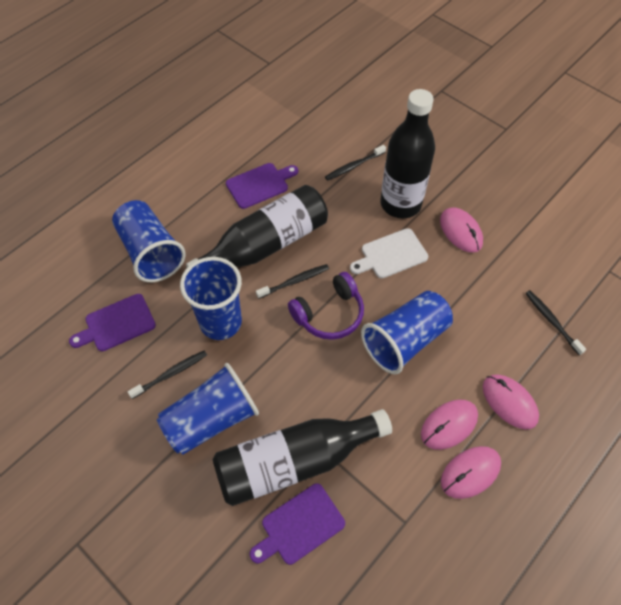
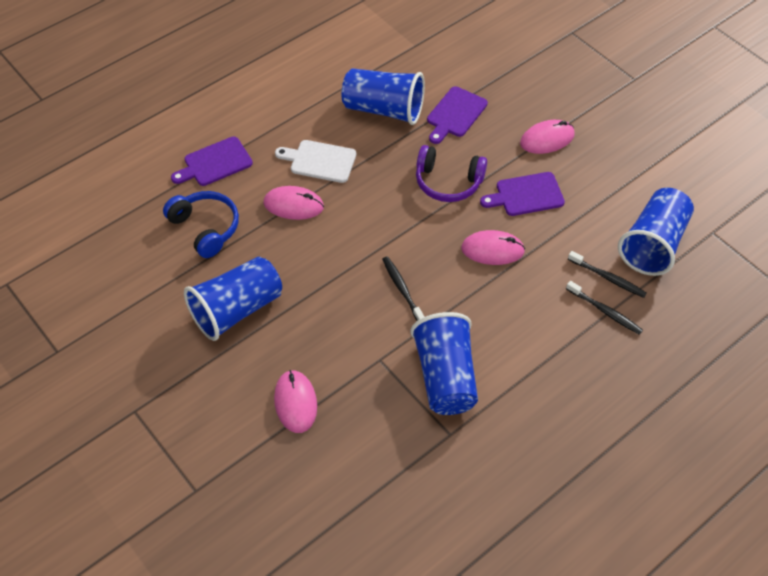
black bottle: 3 -> 0
black toothbrush: 4 -> 3
blue headphones: 0 -> 1

